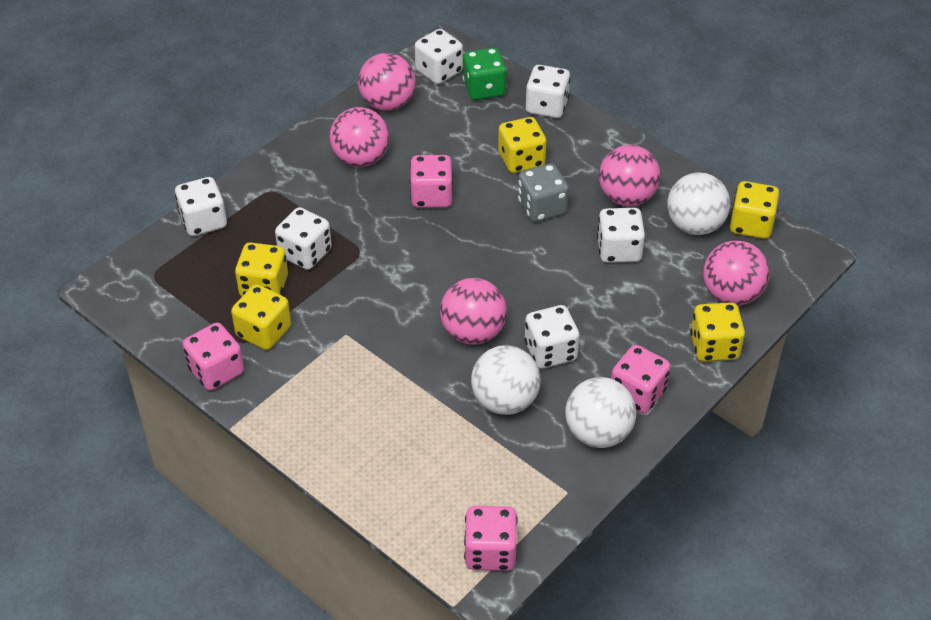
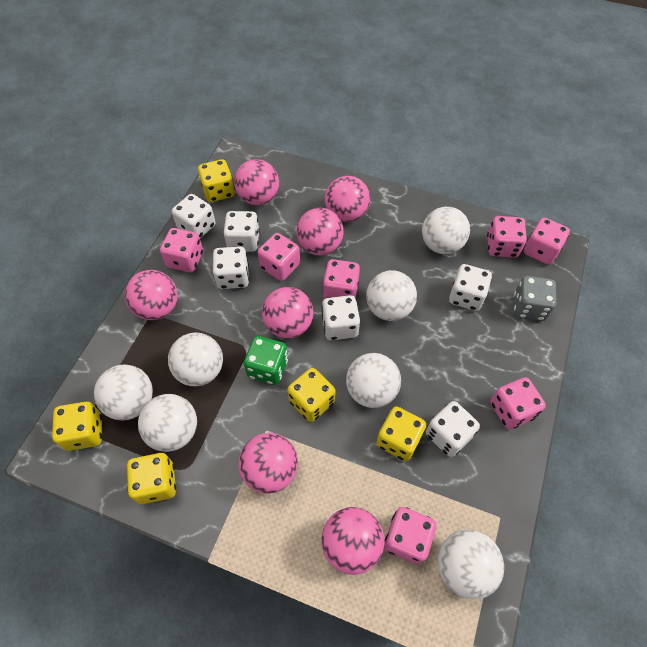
pink ball: 5 -> 7
pink dice: 4 -> 7
white ball: 3 -> 7

